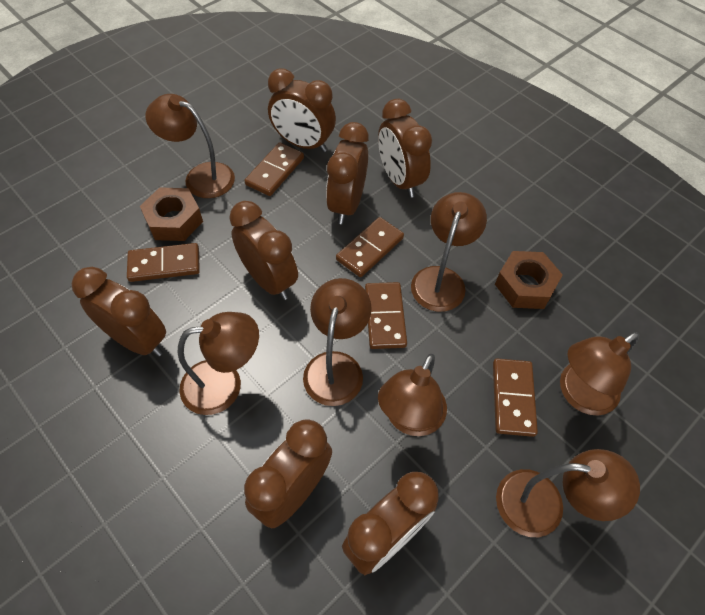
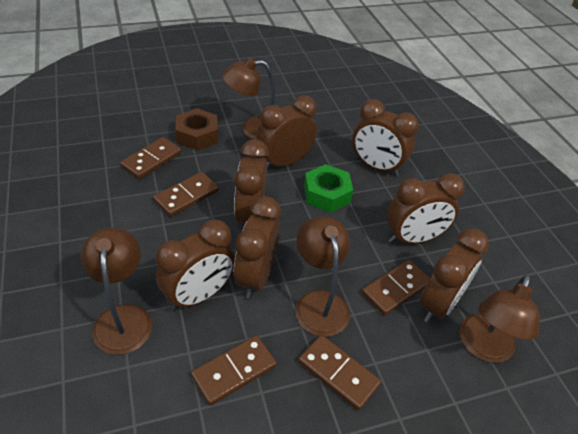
brown lamp: 7 -> 4
brown nut: 2 -> 1
green nut: 0 -> 1

